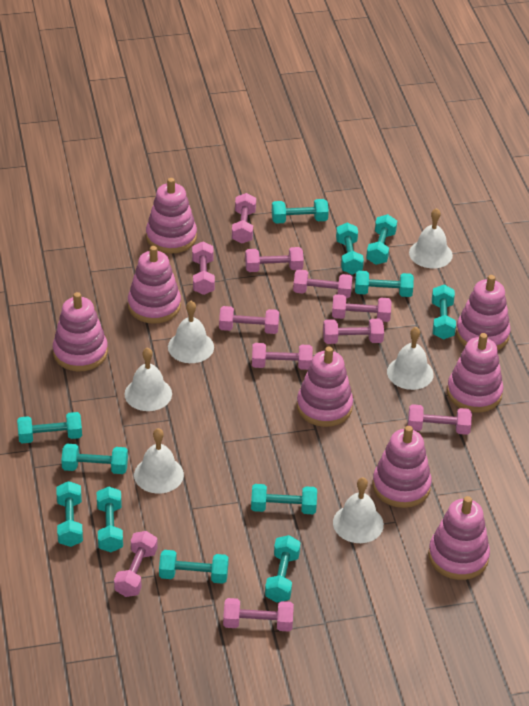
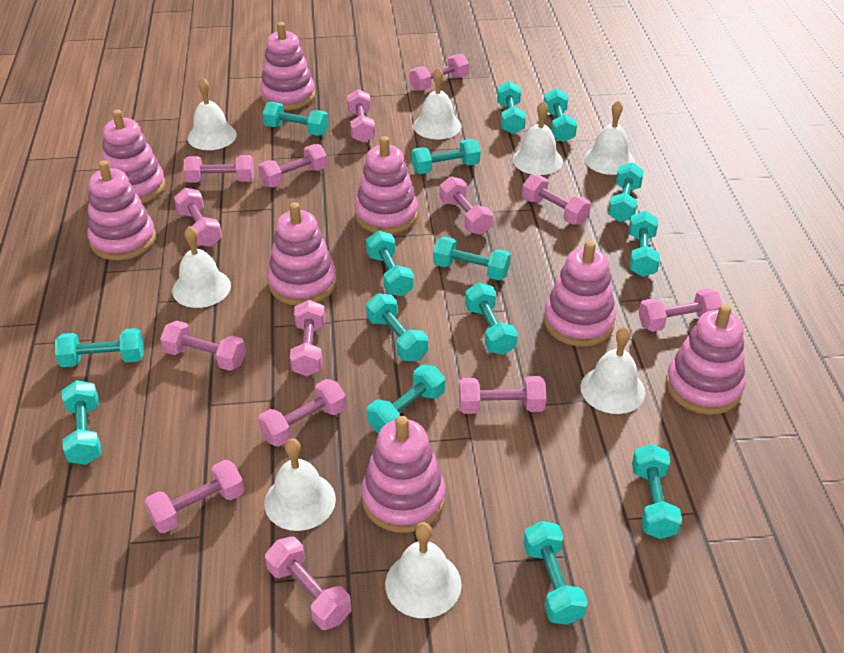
pink dumbbell: 11 -> 14
turquoise dumbbell: 12 -> 15
white bell: 6 -> 8

